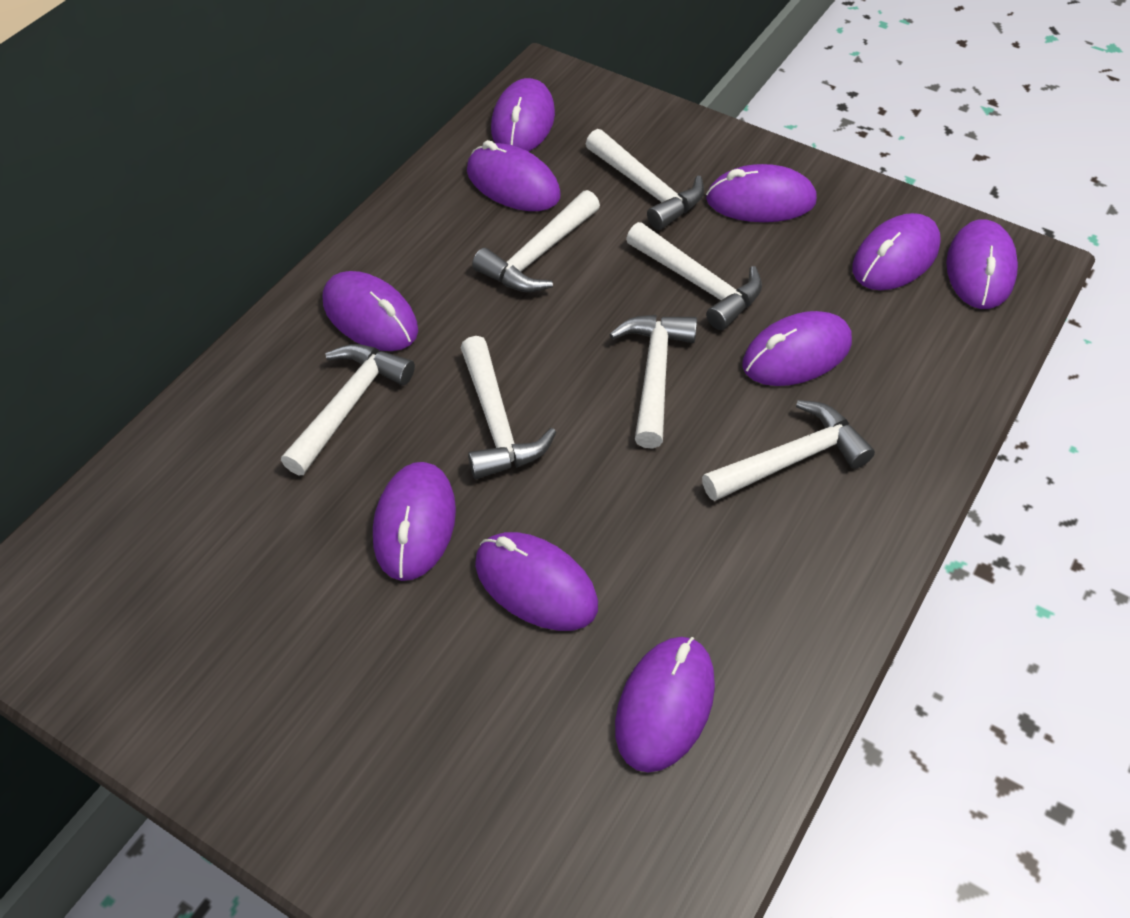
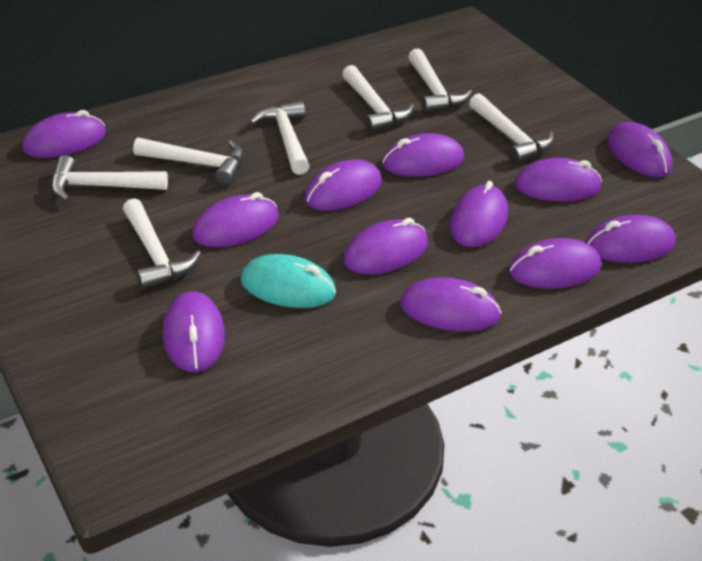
purple mouse: 10 -> 12
turquoise mouse: 0 -> 1

